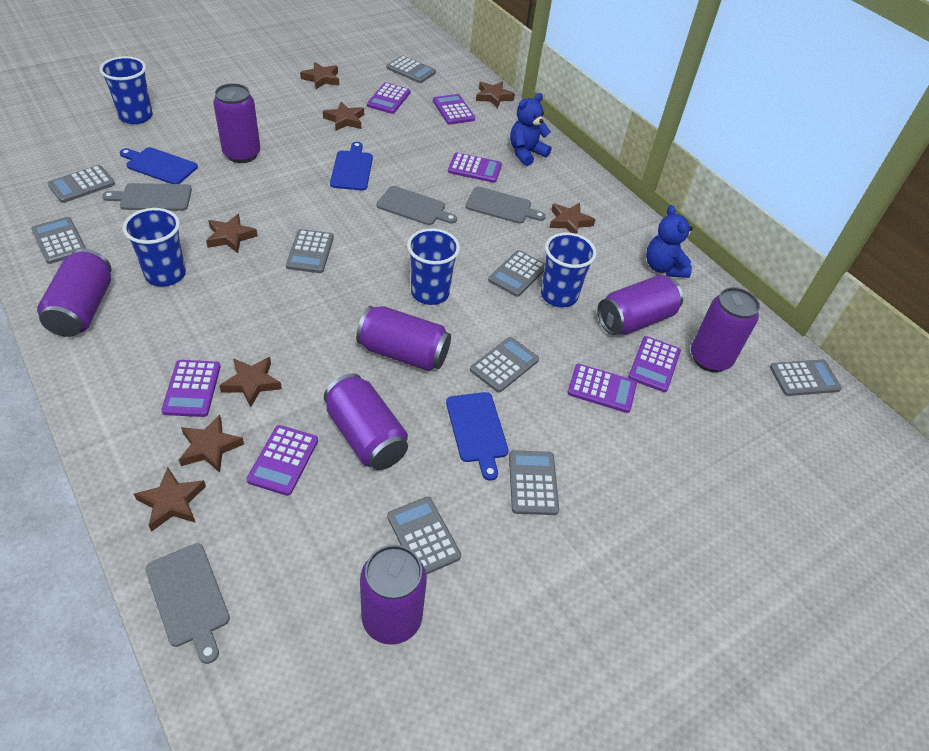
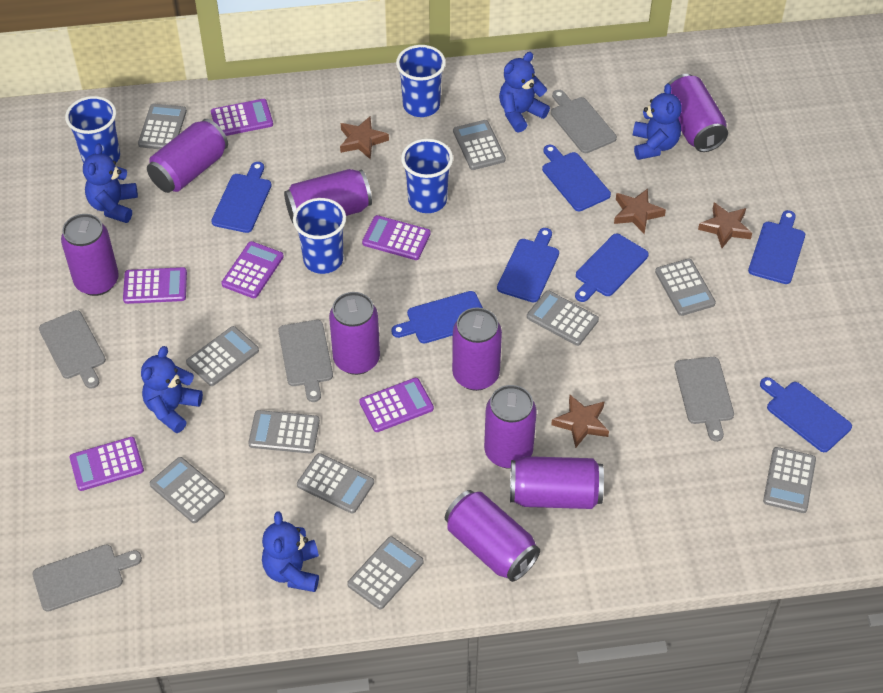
blue cutting board: 3 -> 7
blue teddy bear: 2 -> 5
brown star: 8 -> 4
grey calculator: 9 -> 10
grey cutting board: 4 -> 5
purple calculator: 7 -> 6
purple can: 7 -> 9

